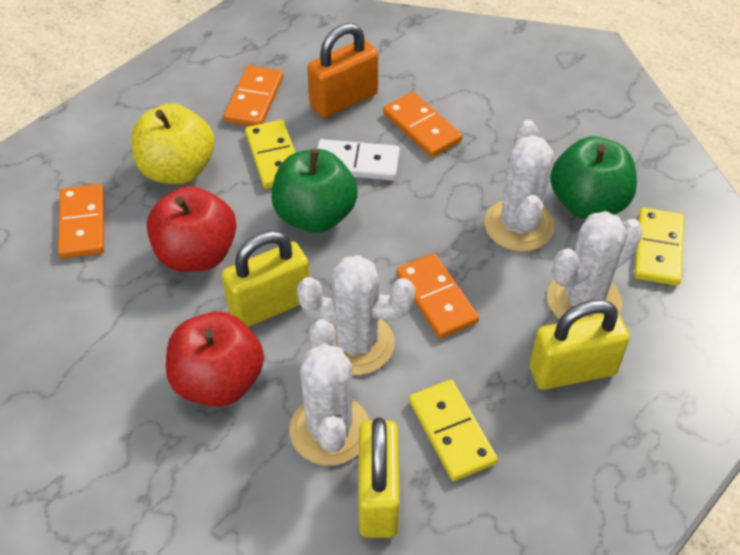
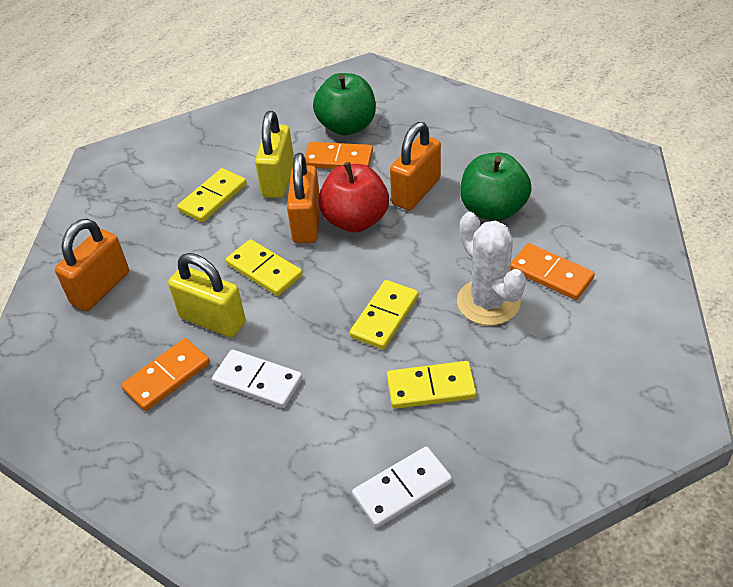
orange domino: 4 -> 3
orange padlock: 1 -> 3
red apple: 2 -> 1
white cactus: 4 -> 1
white domino: 1 -> 2
yellow apple: 1 -> 0
yellow domino: 3 -> 4
yellow padlock: 3 -> 2

